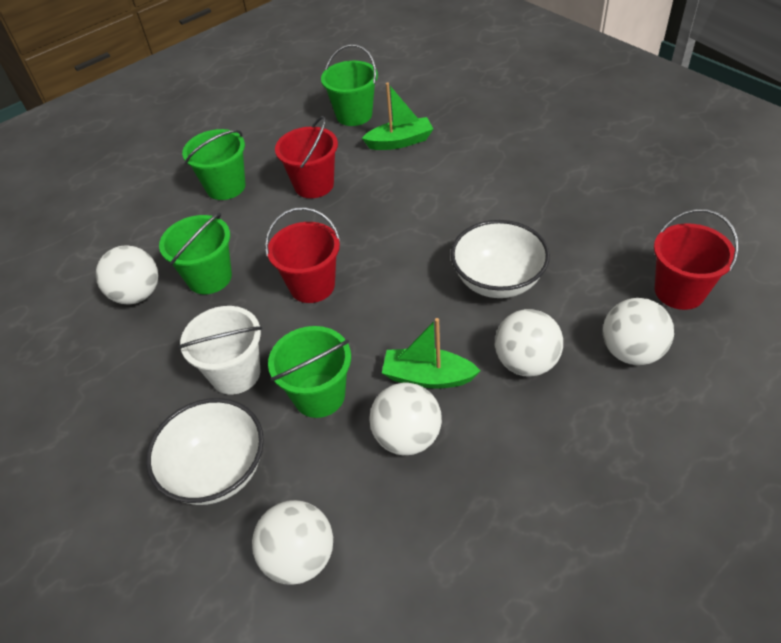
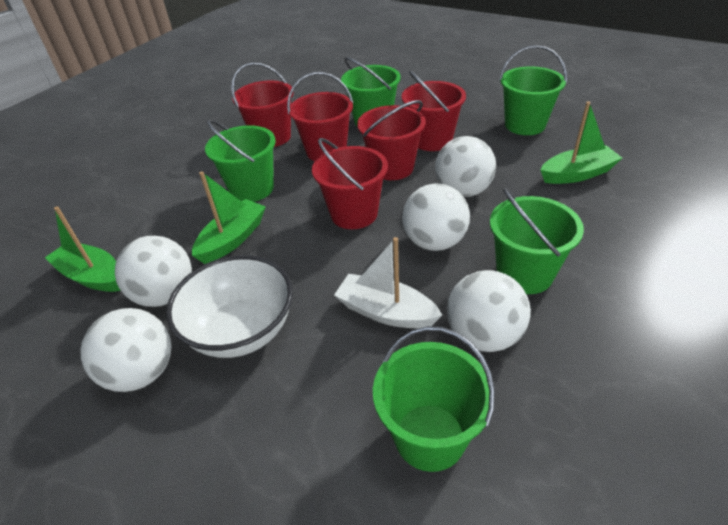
green boat: 2 -> 3
green bucket: 4 -> 5
red bucket: 3 -> 5
white boat: 0 -> 1
white bowl: 2 -> 1
white bucket: 1 -> 0

